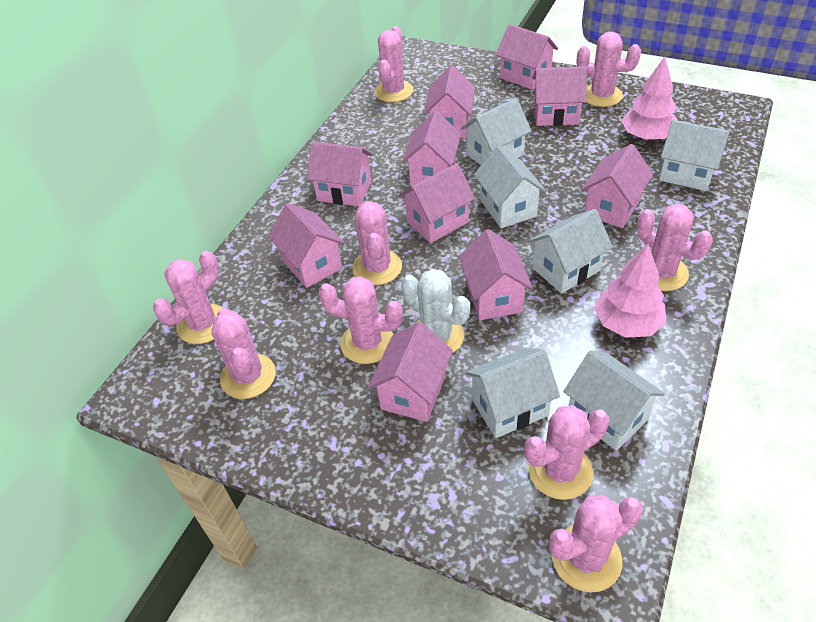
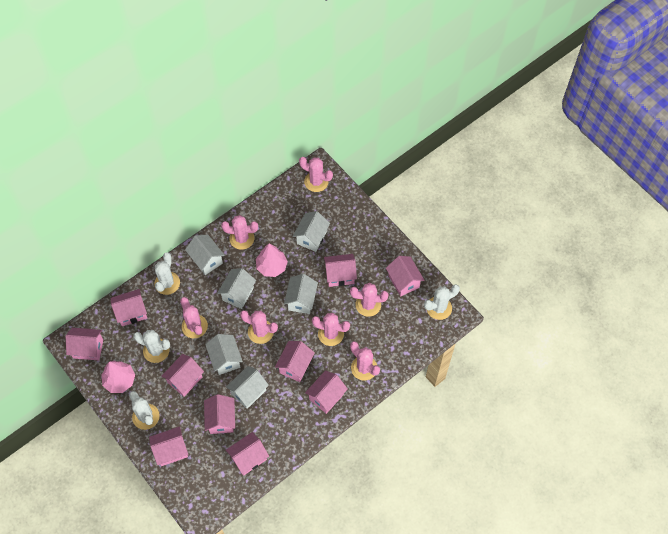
pink cactus: 9 -> 7
white cactus: 1 -> 4

